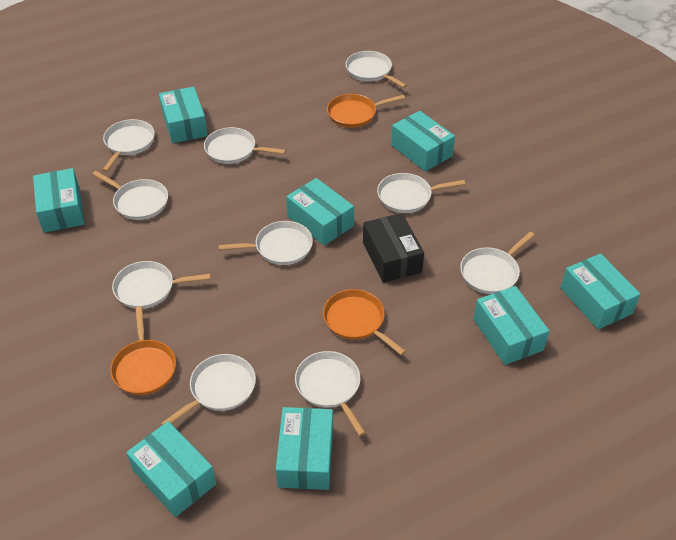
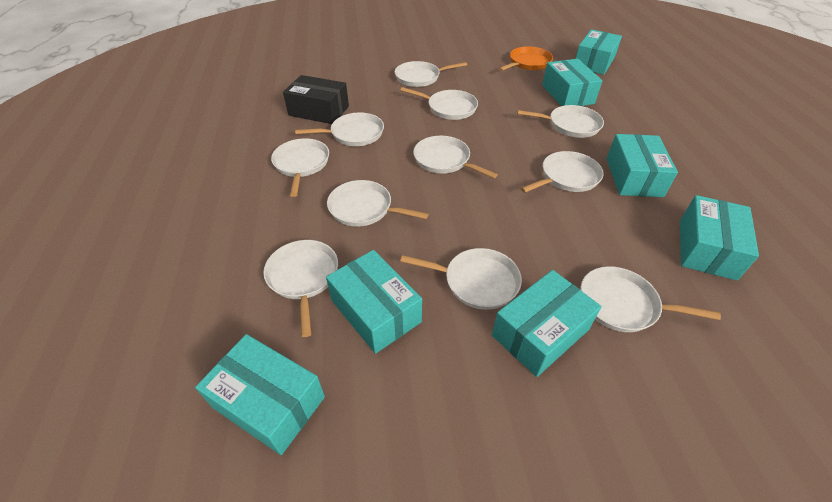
orange pan: 3 -> 1
turquoise box: 8 -> 7
white pan: 10 -> 11

